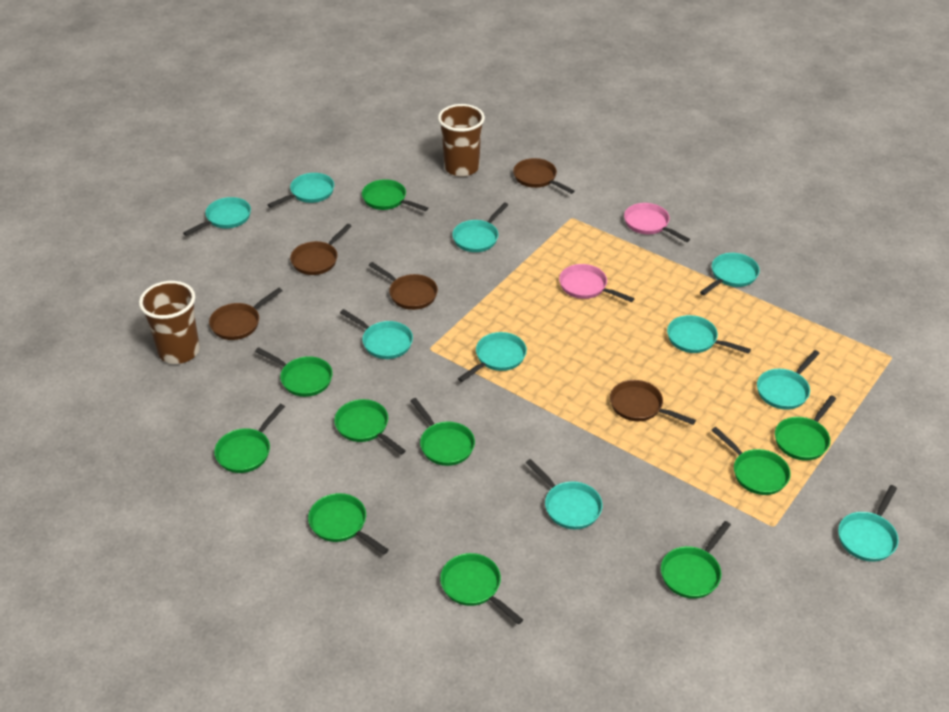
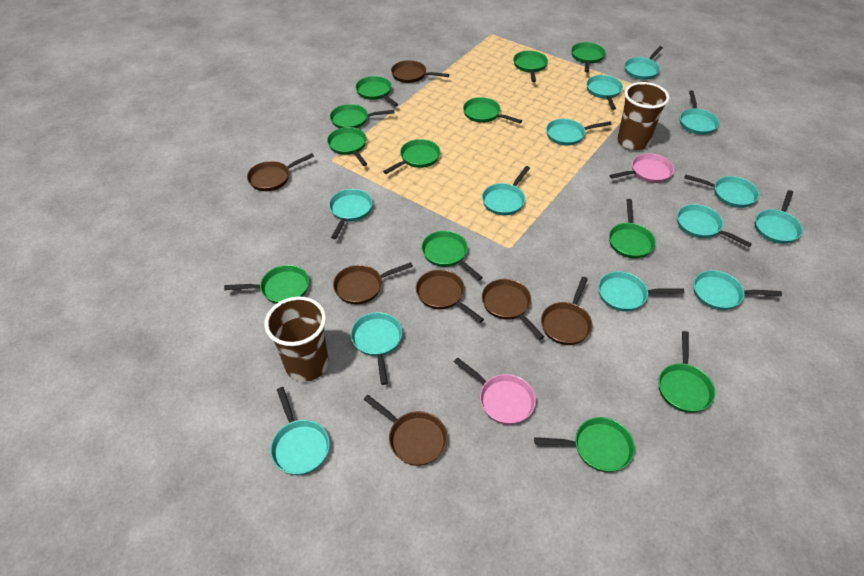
brown pan: 5 -> 7
green pan: 10 -> 12
turquoise pan: 10 -> 13

